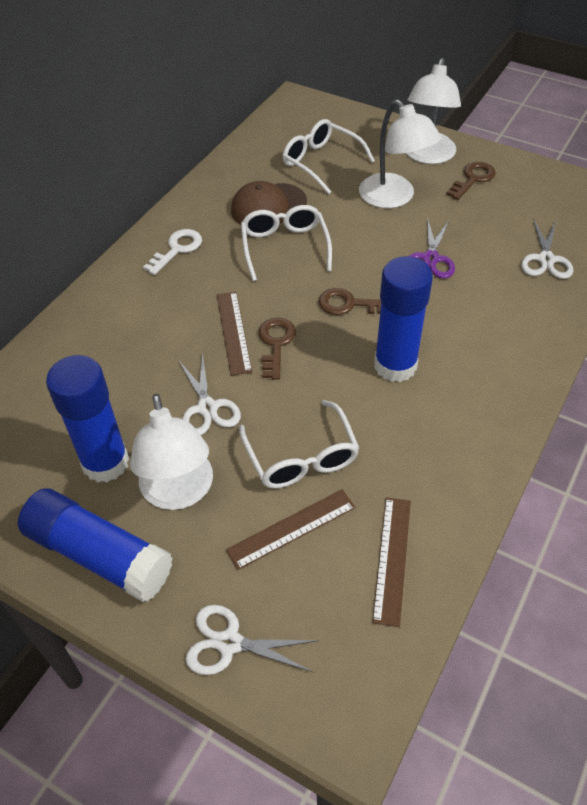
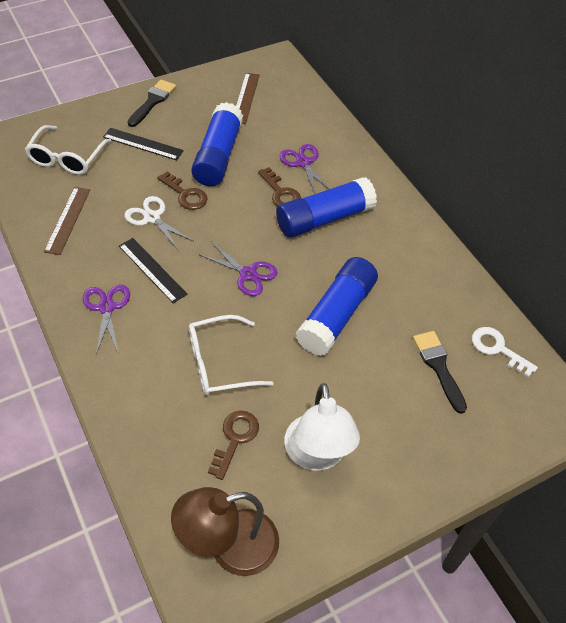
black brush: 0 -> 2
black ruler: 0 -> 2
brown cap: 1 -> 0
brown lamp: 0 -> 1
brown ruler: 3 -> 2
purple scissors: 1 -> 3
white glasses: 3 -> 2
white lamp: 3 -> 1
white scissors: 3 -> 1

